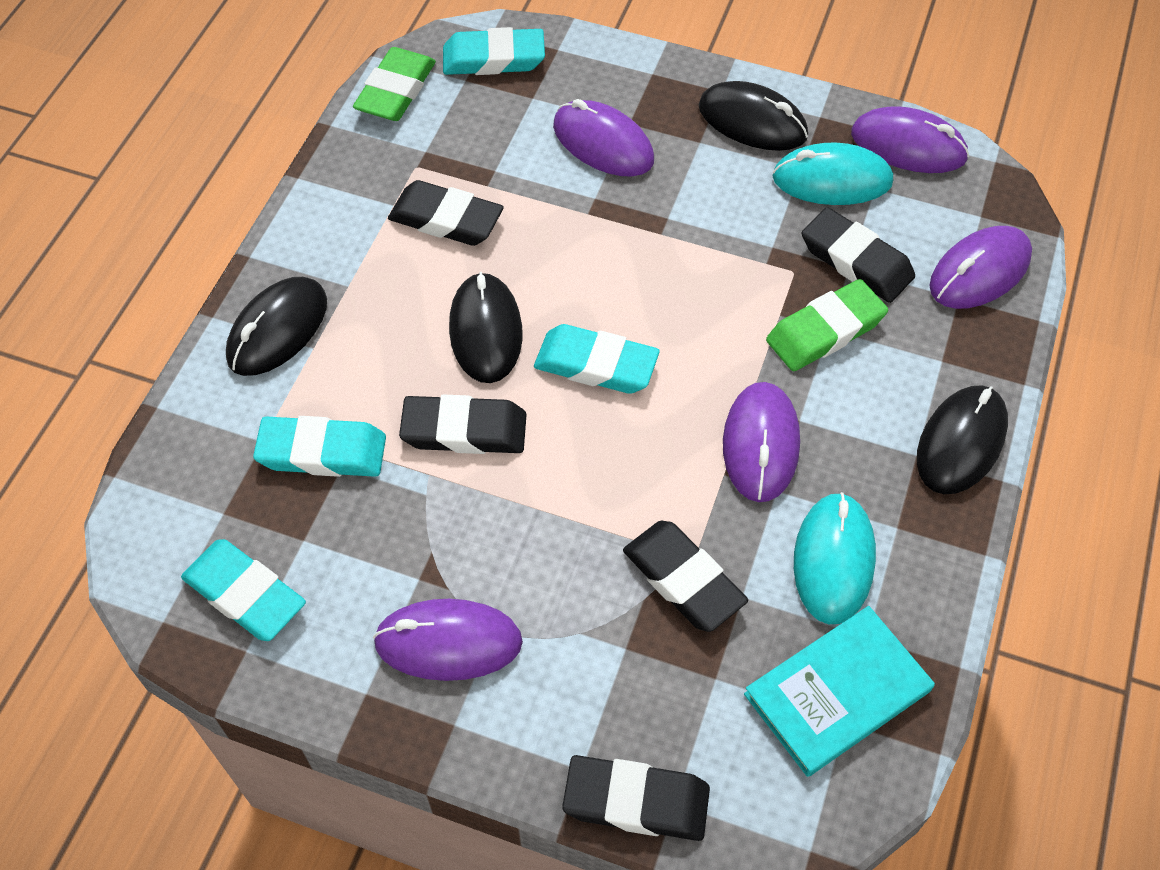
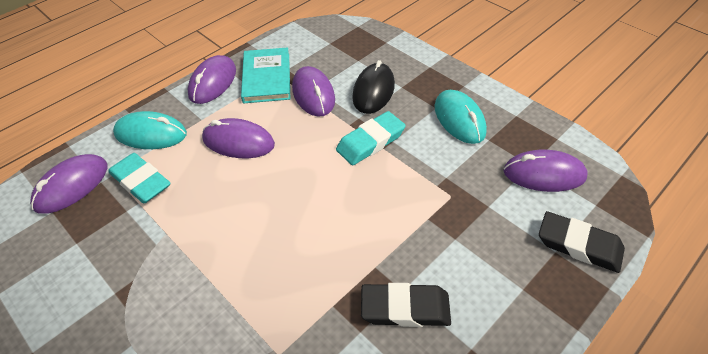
black eraser: 5 -> 2
black mouse: 4 -> 1
green eraser: 2 -> 0
turquoise eraser: 4 -> 2

